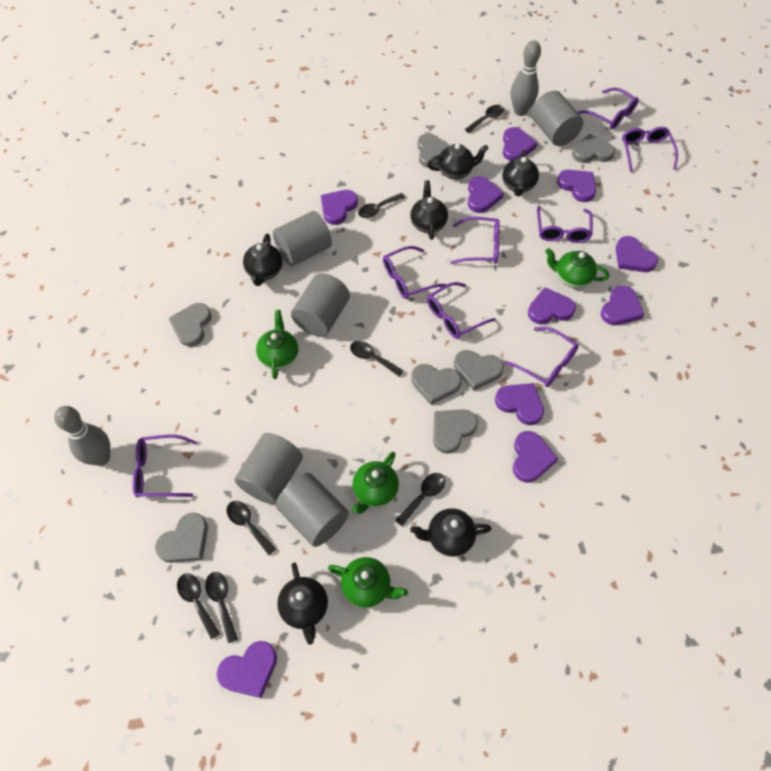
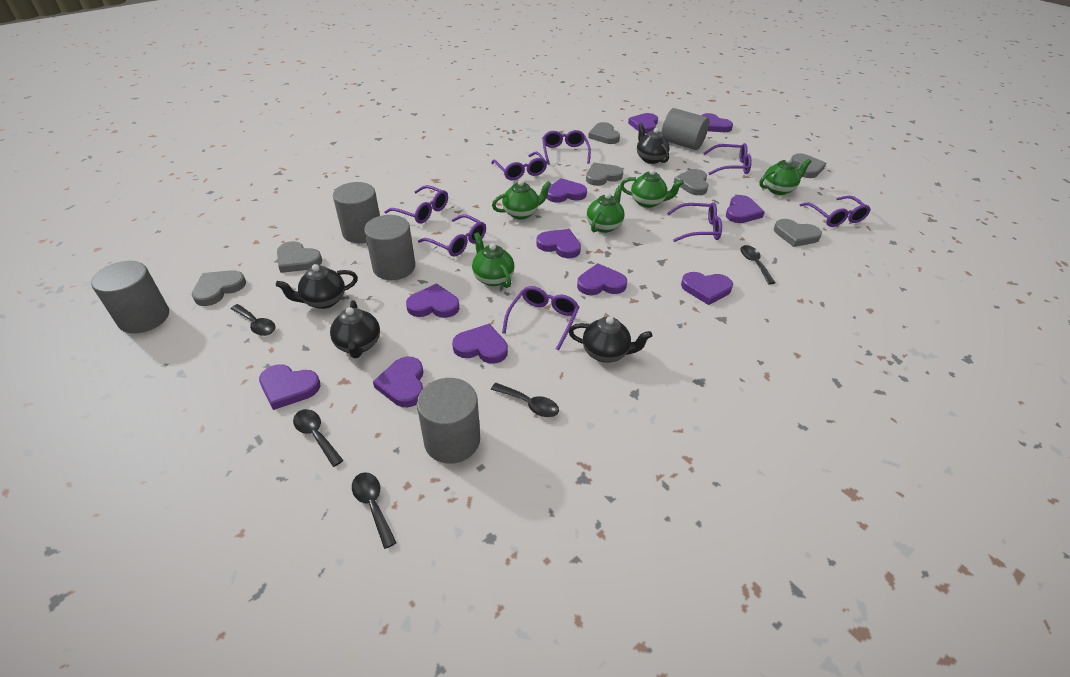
black spoon: 7 -> 5
black teapot: 6 -> 4
green teapot: 4 -> 5
grey bowling pin: 2 -> 0
purple heart: 10 -> 11

